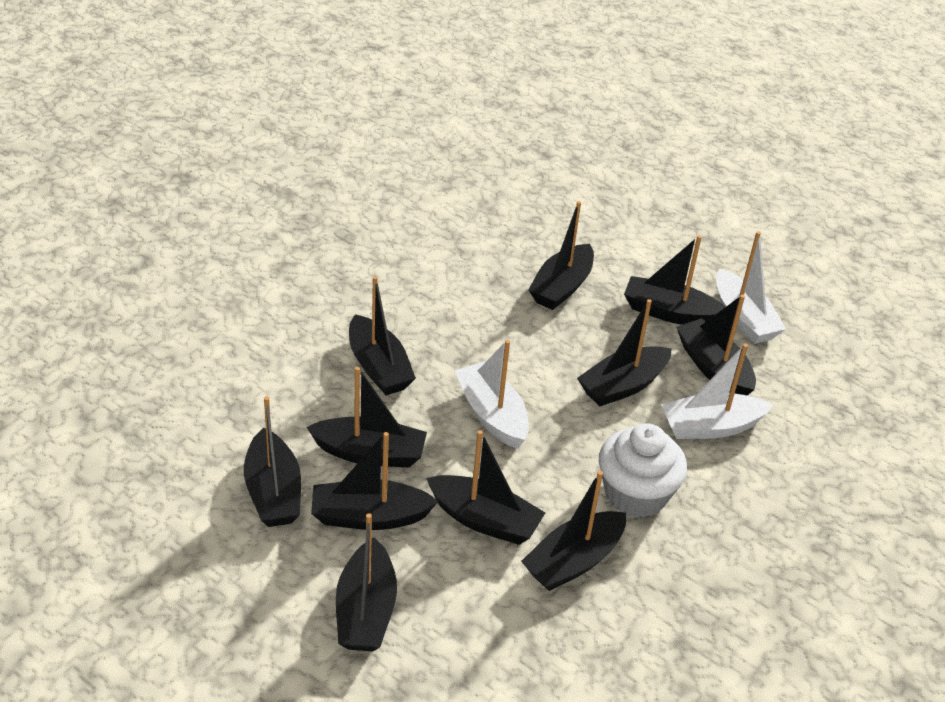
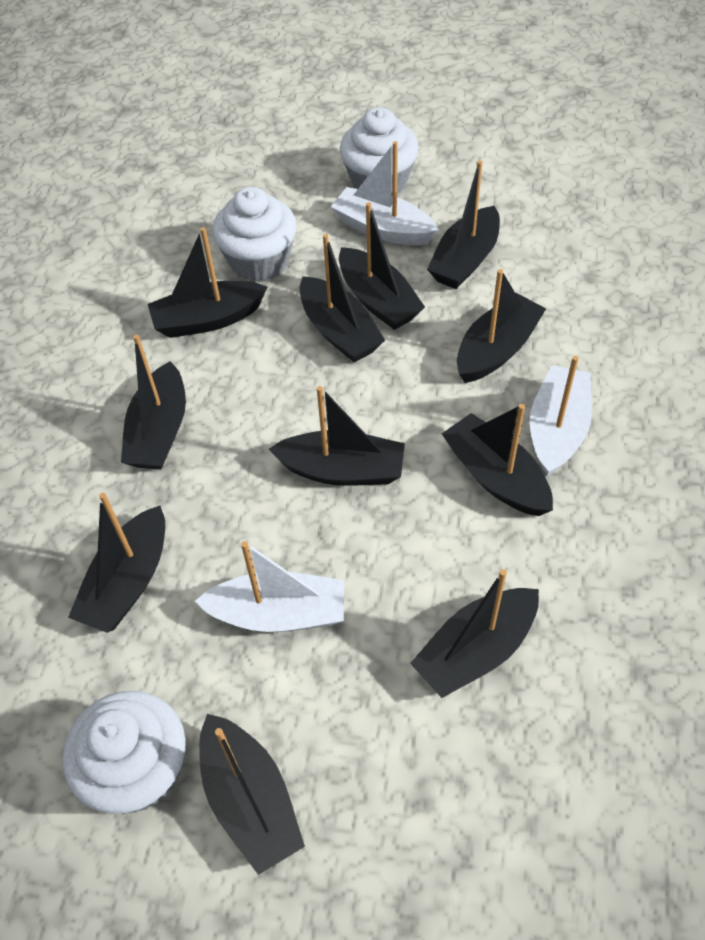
white cupcake: 1 -> 3

